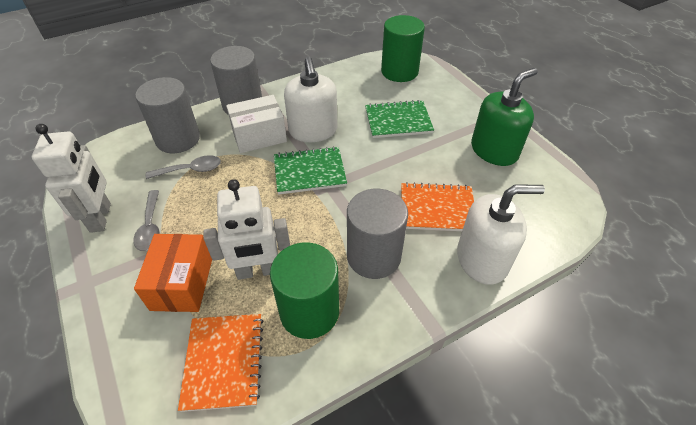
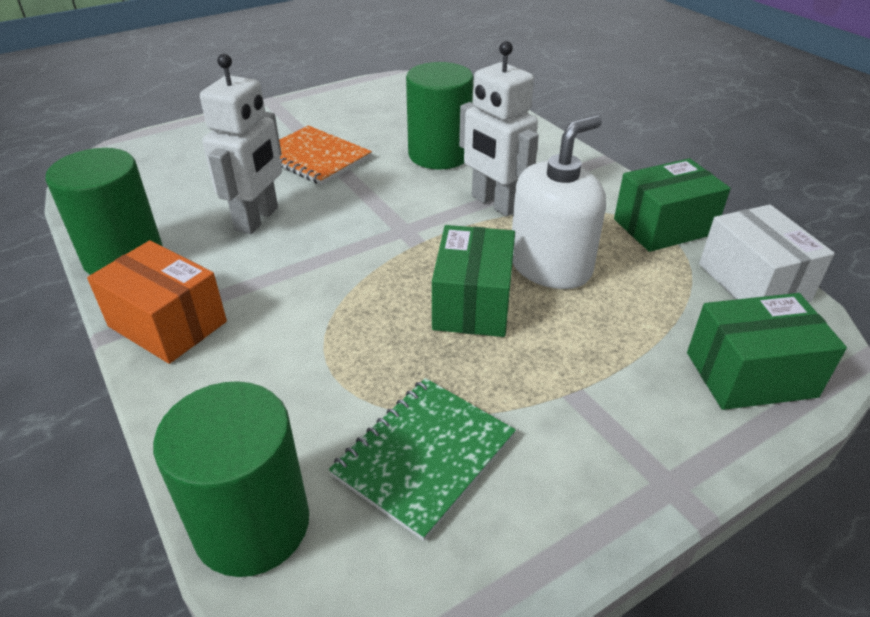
green box: 0 -> 3
green cylinder: 2 -> 3
green notebook: 2 -> 1
green soap dispenser: 1 -> 0
grey cylinder: 3 -> 0
grey spoon: 2 -> 0
orange notebook: 2 -> 1
white soap dispenser: 2 -> 1

